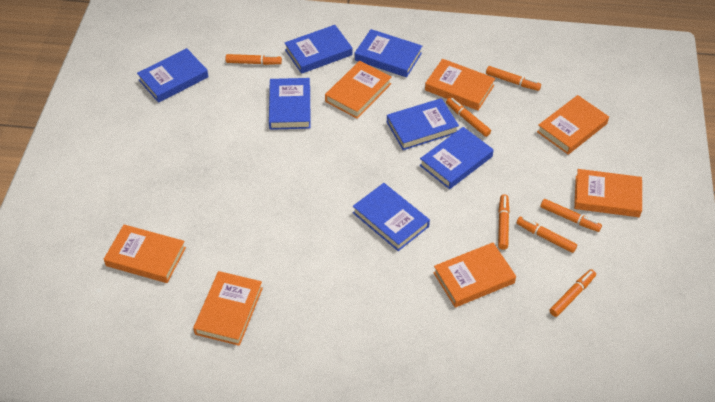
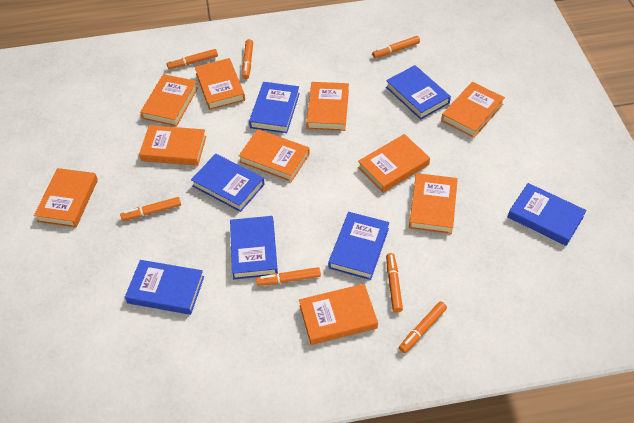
orange book: 7 -> 10

